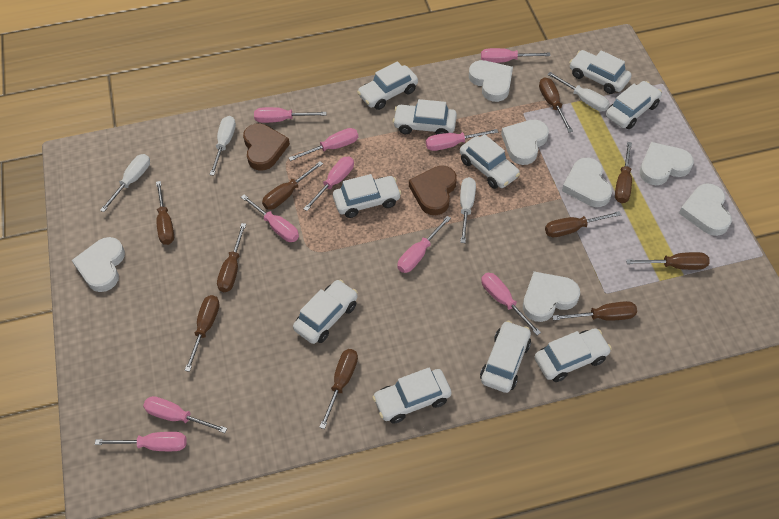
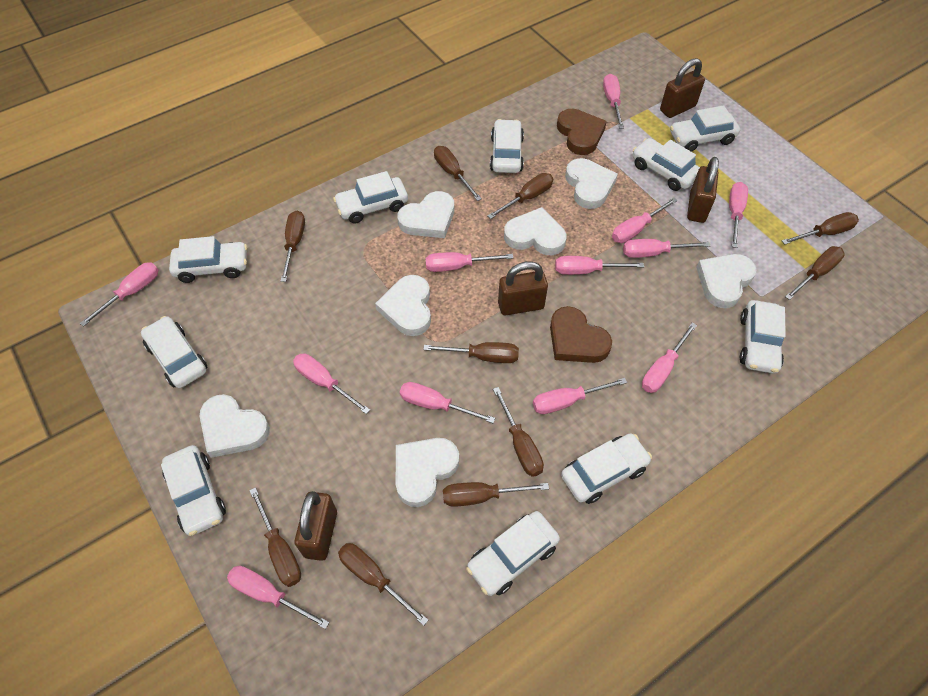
brown padlock: 0 -> 4
pink screwdriver: 10 -> 12
white screwdriver: 4 -> 0

